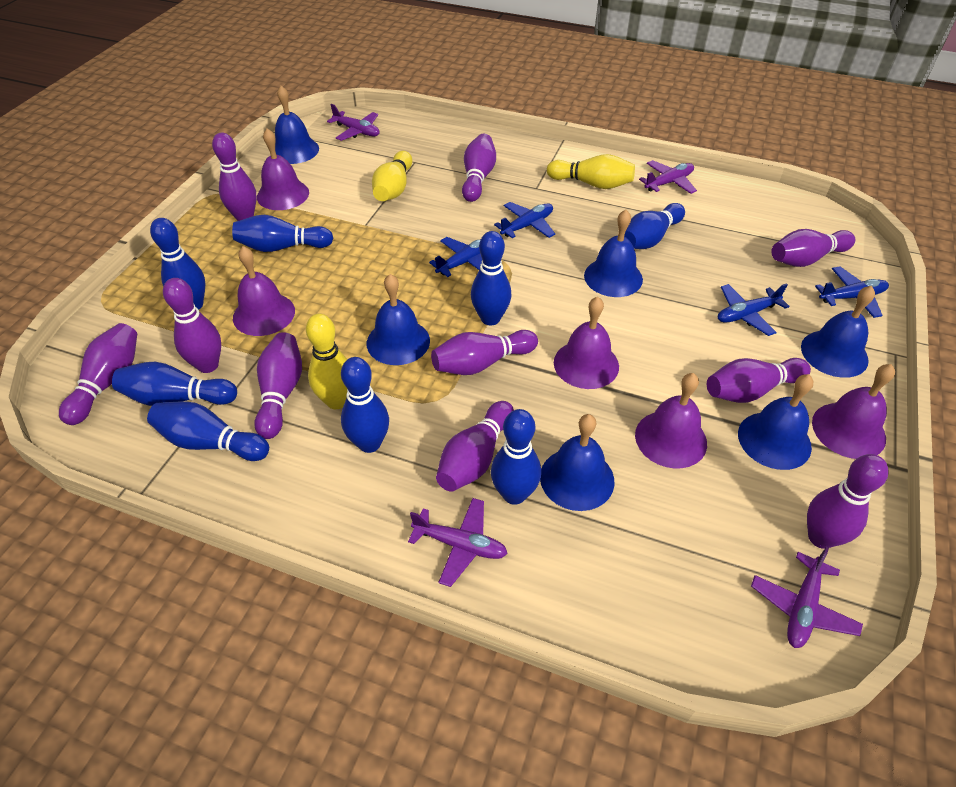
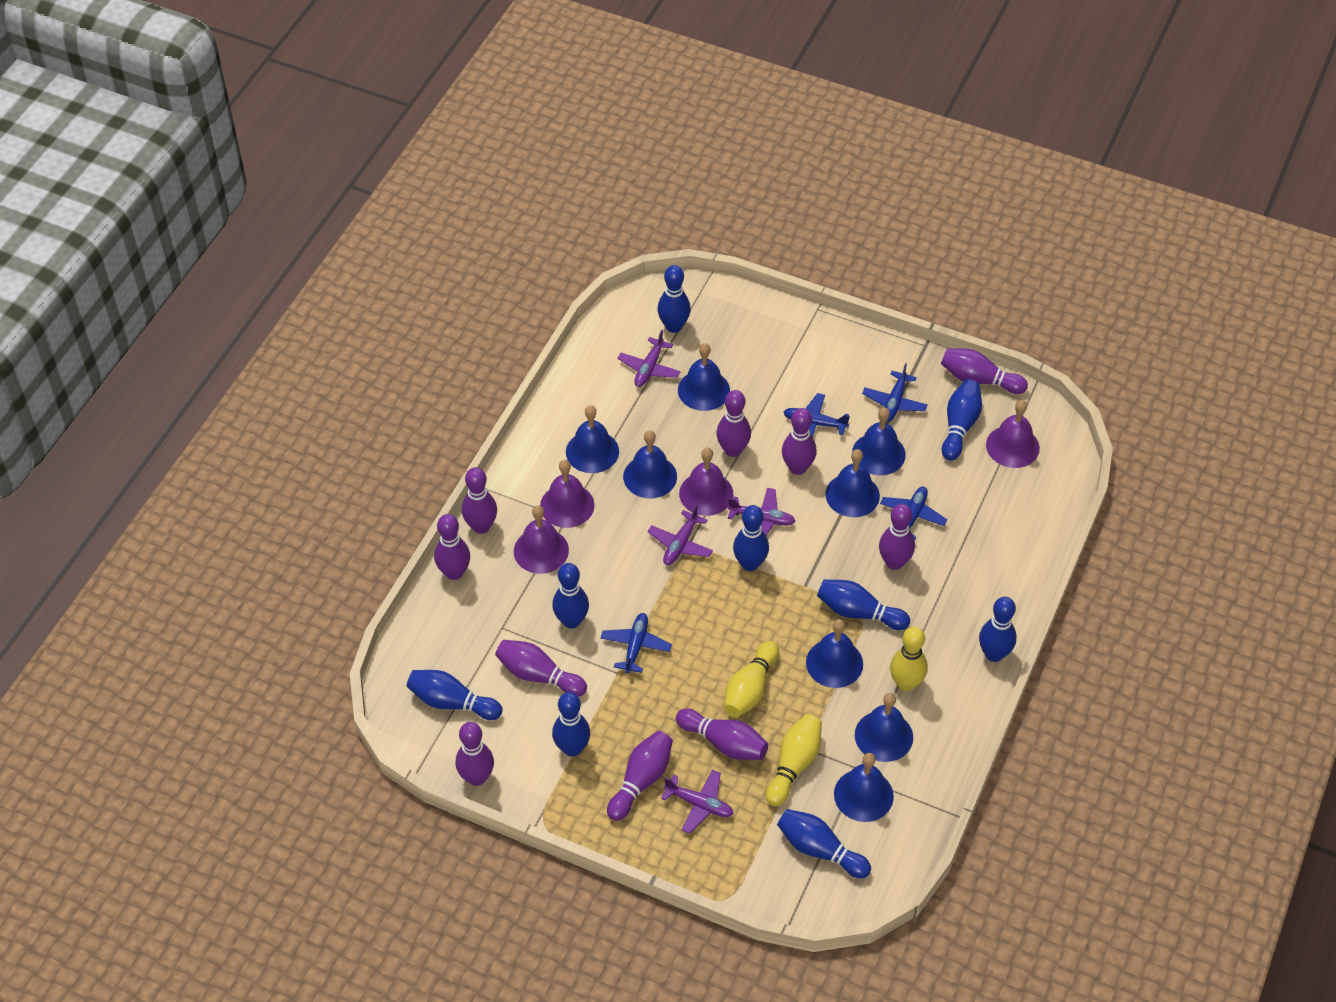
blue bell: 6 -> 8
blue bowling pin: 8 -> 9
purple bell: 5 -> 4

